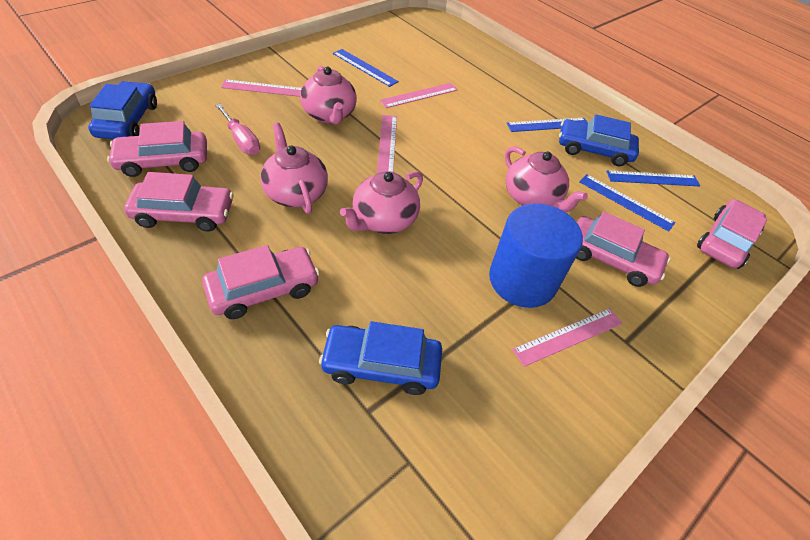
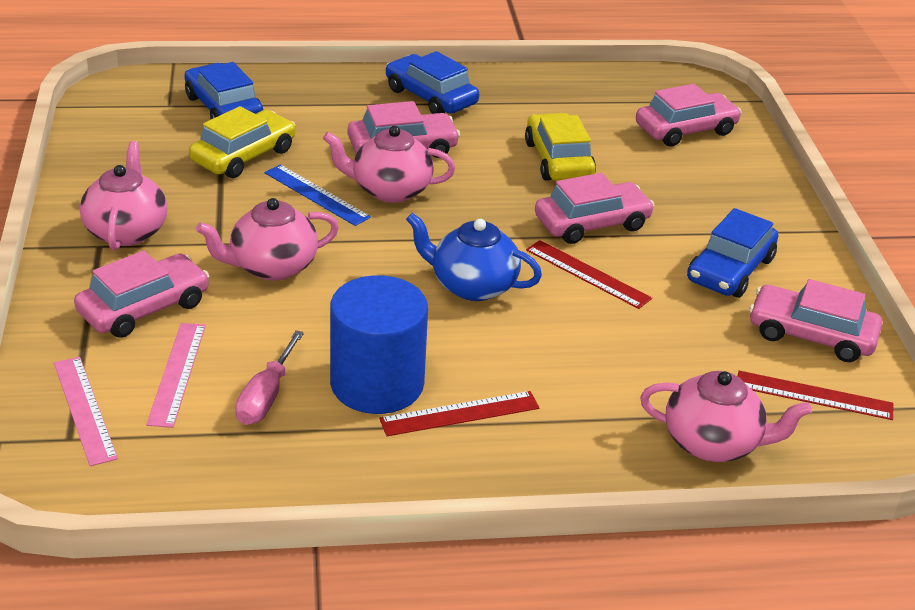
blue ruler: 4 -> 1
blue teapot: 0 -> 1
pink ruler: 4 -> 2
red ruler: 0 -> 3
yellow car: 0 -> 2

